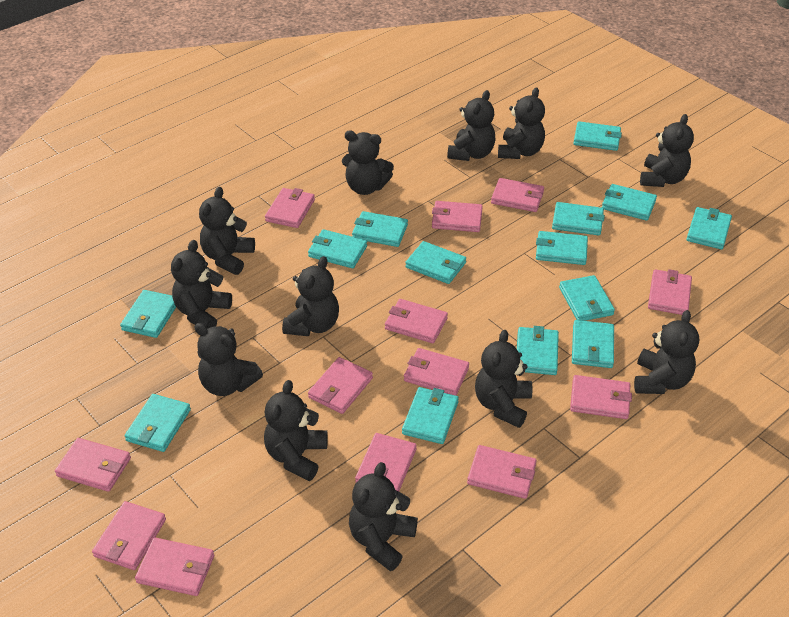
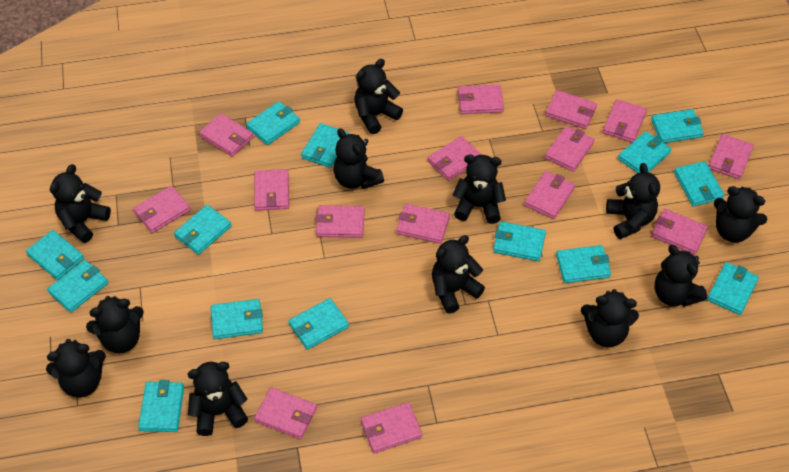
pink wallet: 13 -> 15

